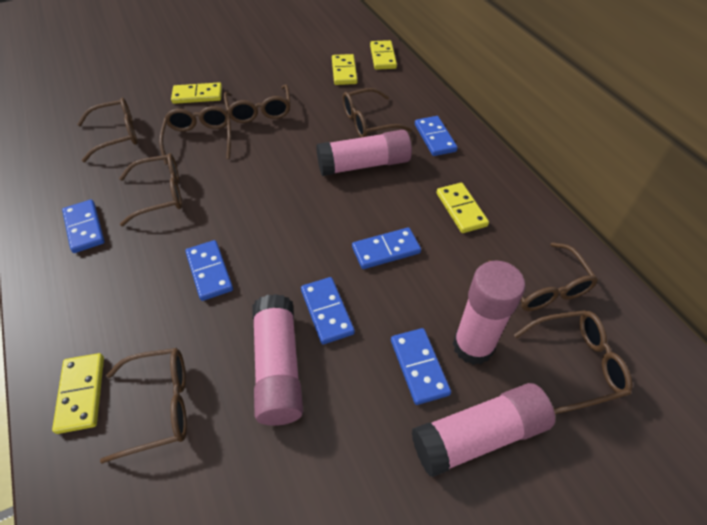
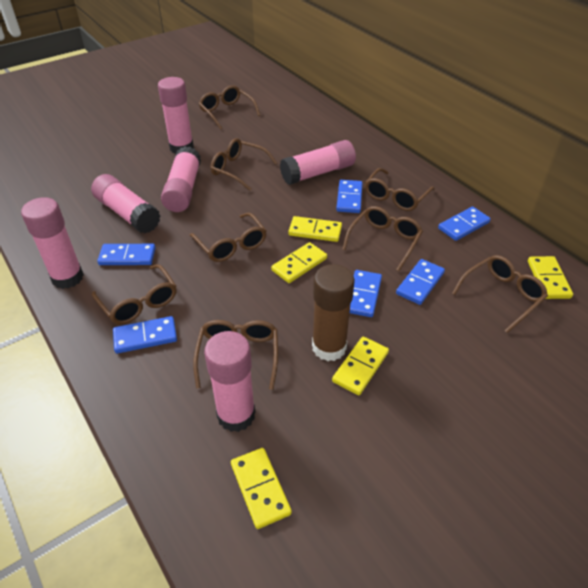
brown glue stick: 0 -> 1
pink glue stick: 4 -> 6

